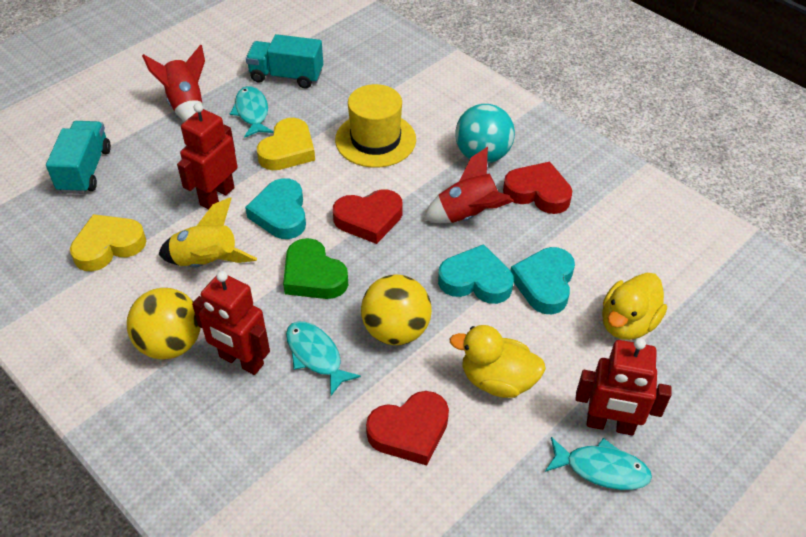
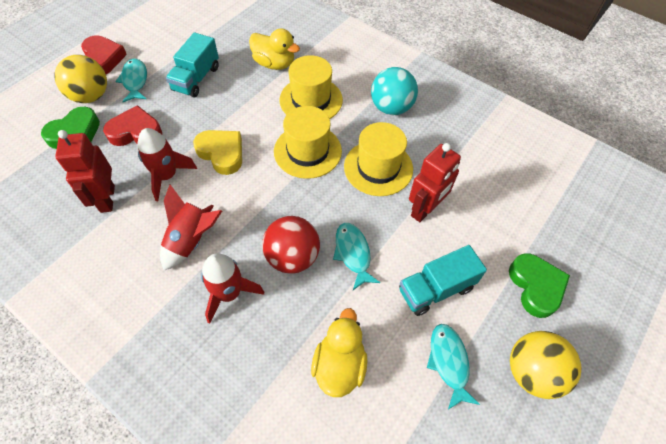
green heart: 1 -> 2
red ball: 0 -> 1
red heart: 3 -> 2
red robot: 3 -> 2
red rocket: 2 -> 3
turquoise heart: 3 -> 0
yellow hat: 1 -> 3
yellow heart: 2 -> 1
yellow rocket: 1 -> 0

